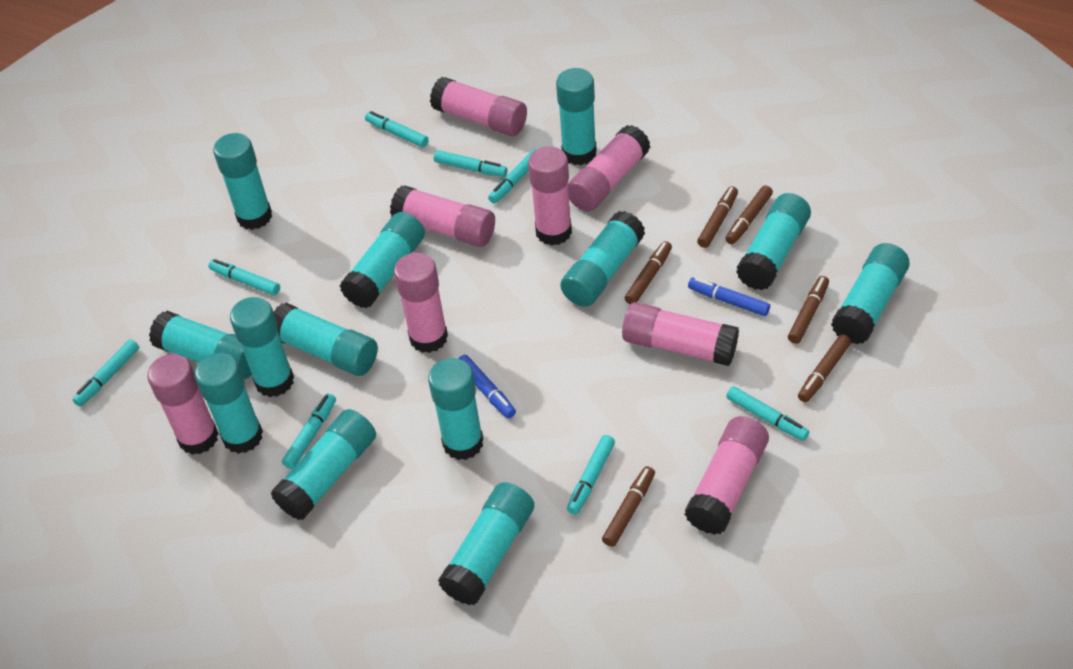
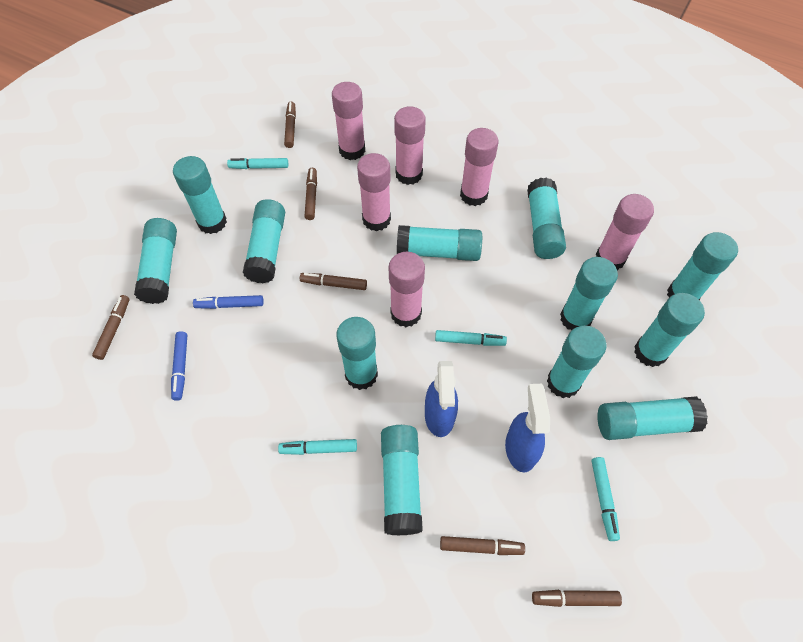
blue spray bottle: 0 -> 2
pink glue stick: 8 -> 6
turquoise glue stick: 13 -> 12
turquoise marker: 8 -> 4

